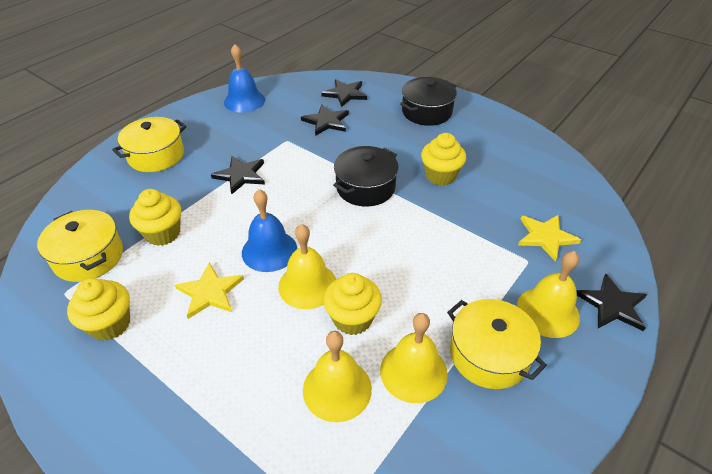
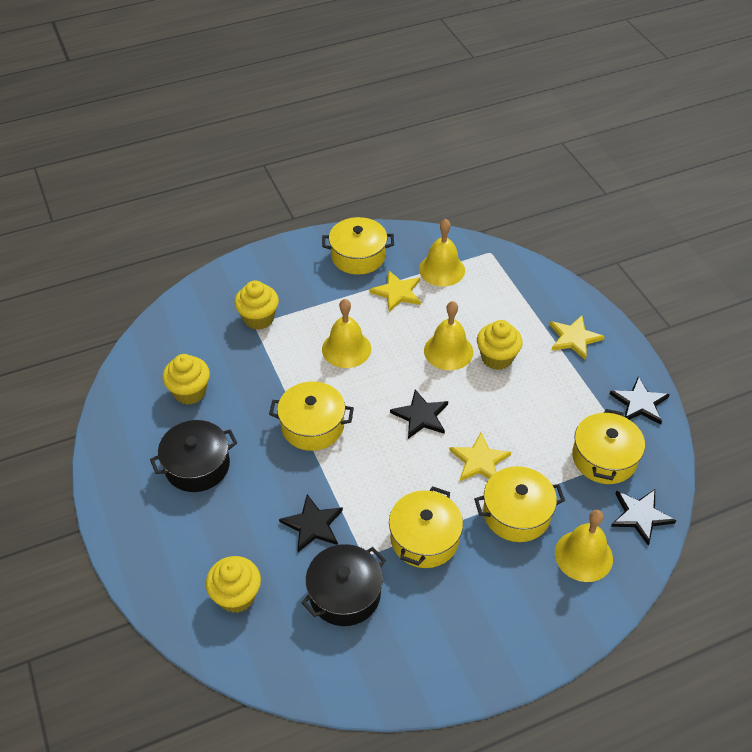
blue bell: 2 -> 0
yellow pot: 3 -> 5
yellow star: 2 -> 3

